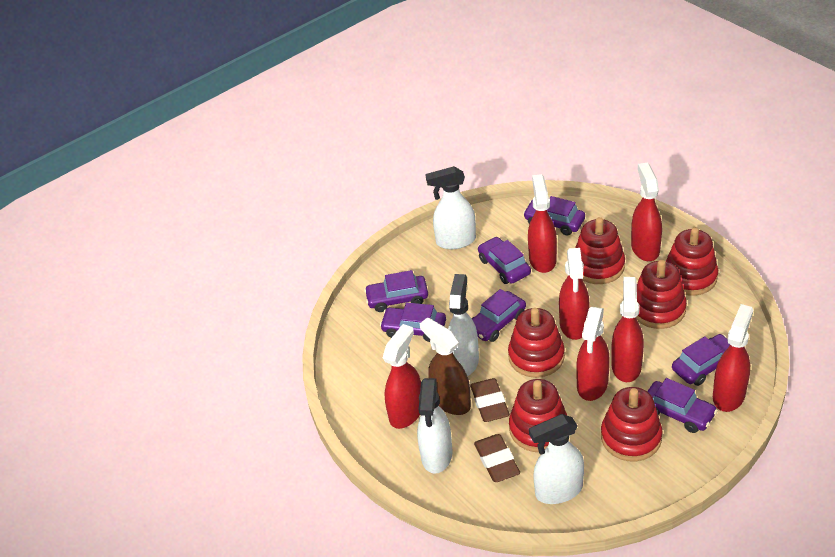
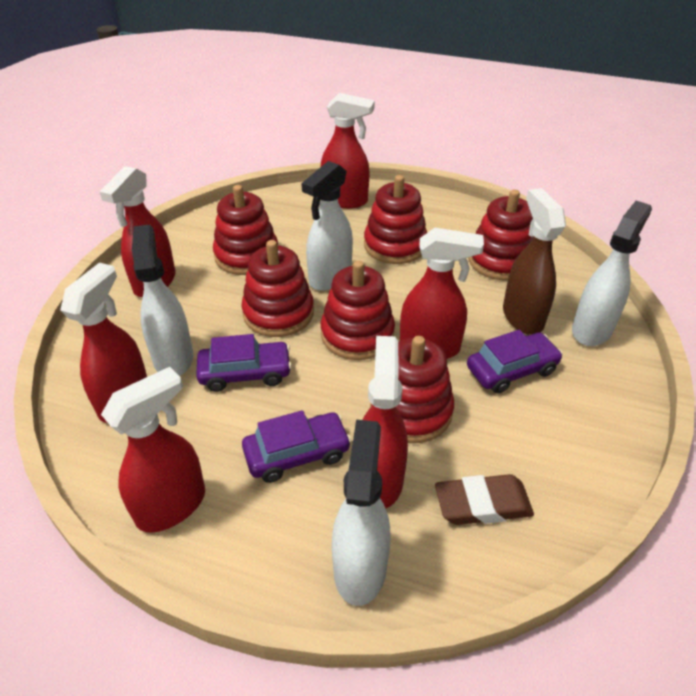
brown eraser: 2 -> 1
purple car: 7 -> 3
red spray bottle: 7 -> 6

